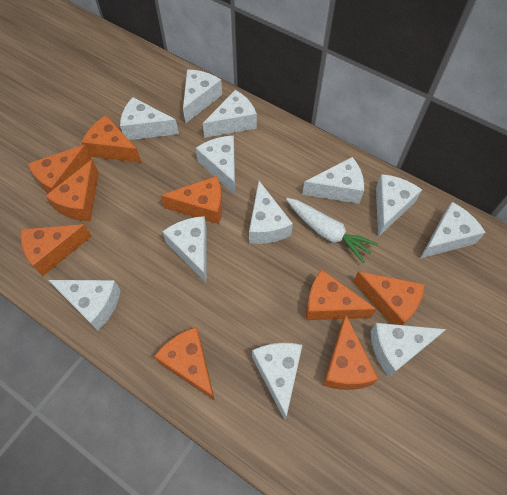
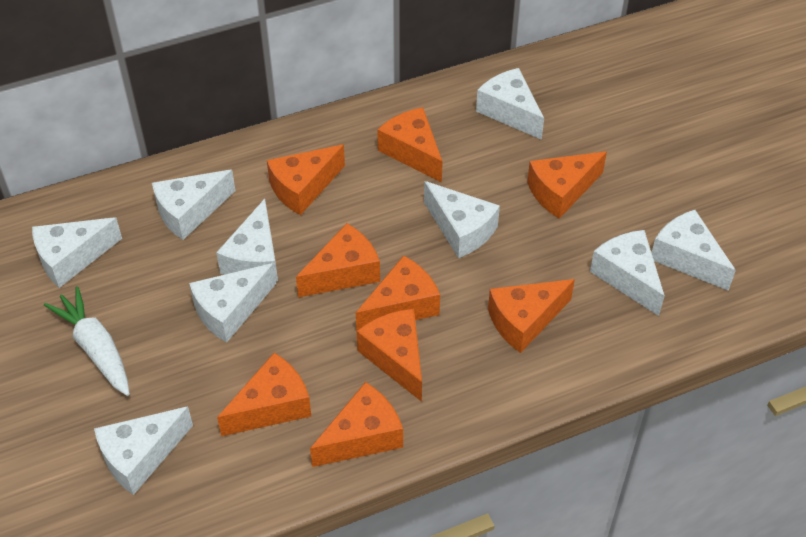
white cheese: 12 -> 9

